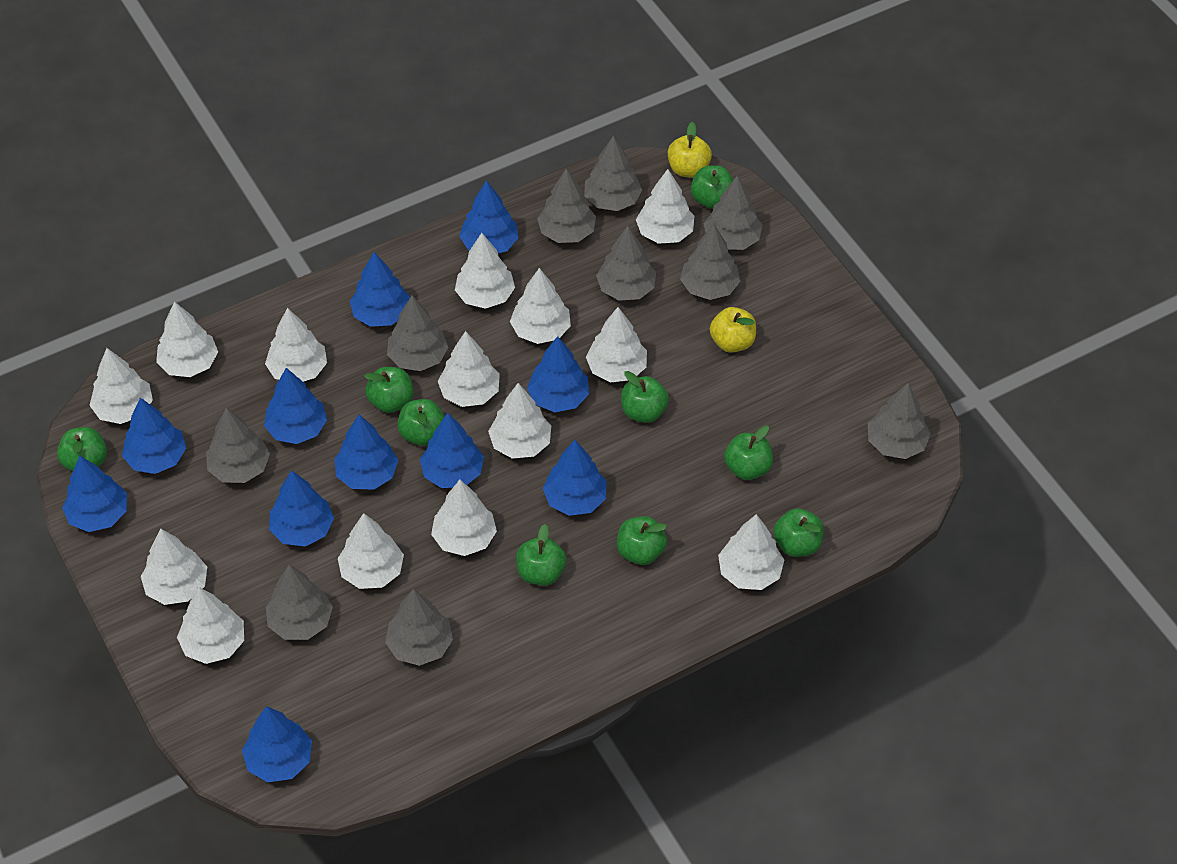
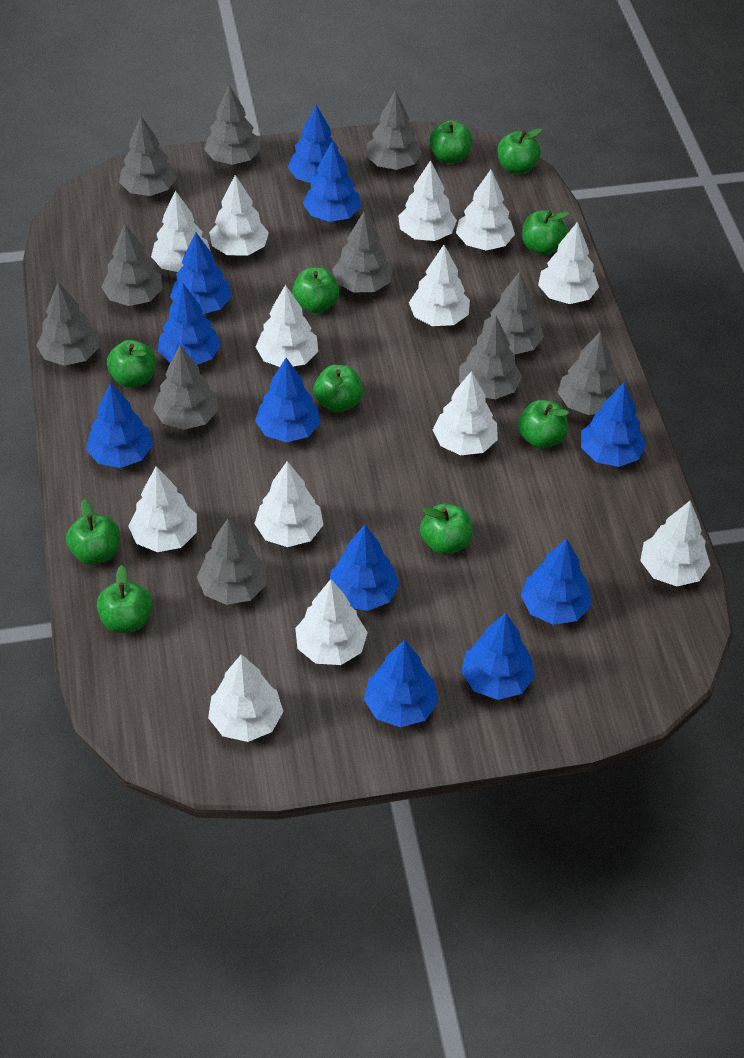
green apple: 9 -> 10
grey tree: 10 -> 11
white tree: 14 -> 13
yellow apple: 2 -> 0

